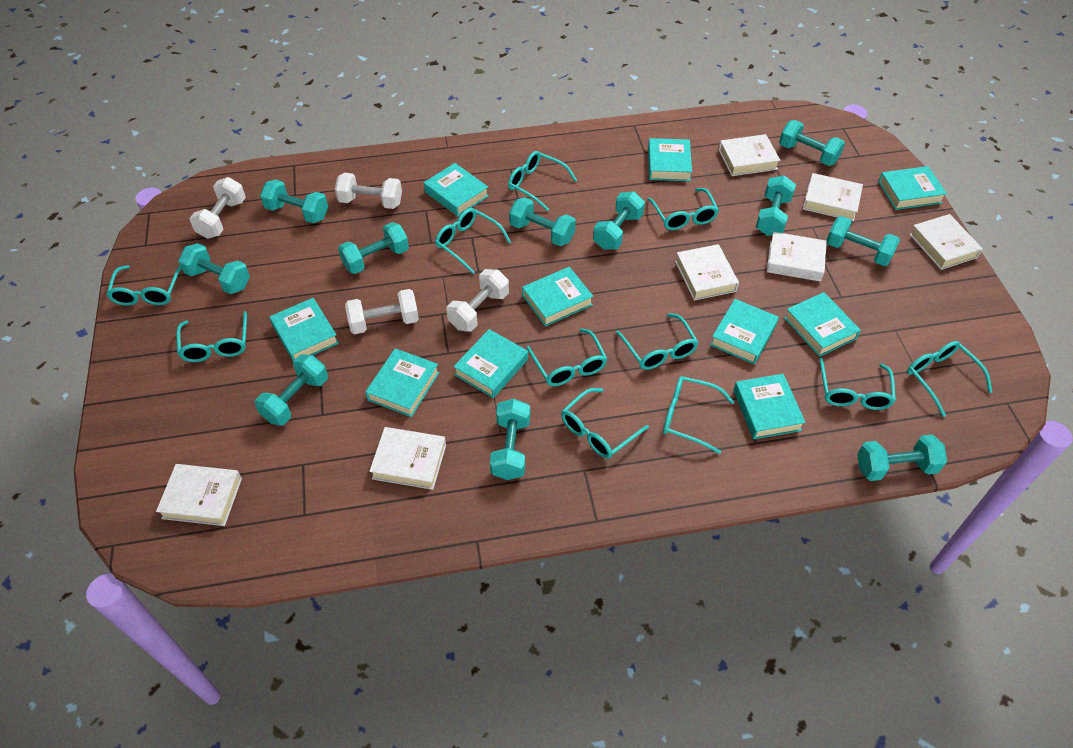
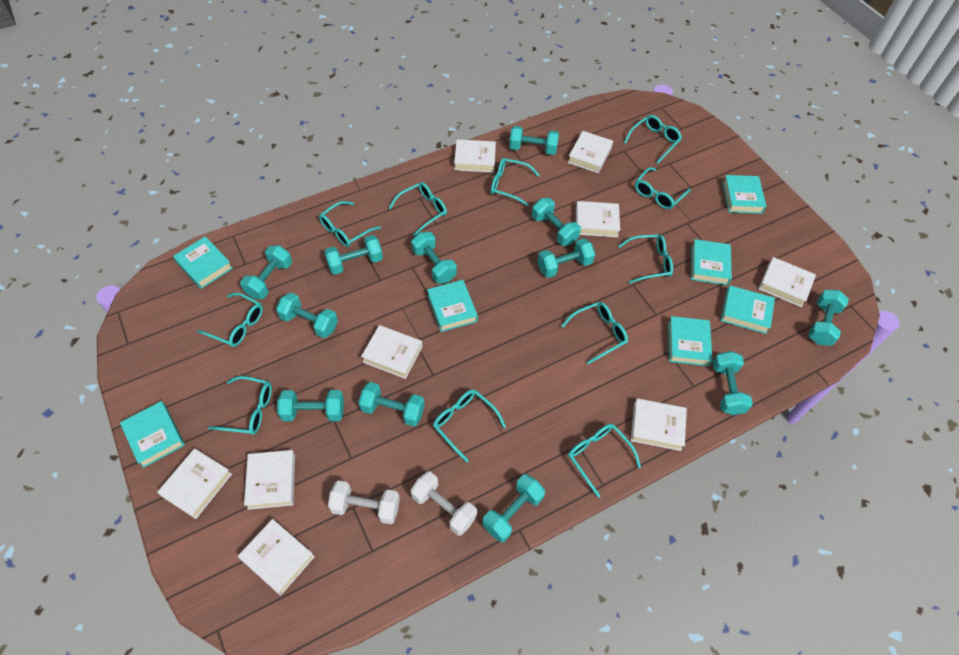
turquoise book: 10 -> 7
turquoise dumbbell: 11 -> 12
white book: 7 -> 9
white dumbbell: 4 -> 2

